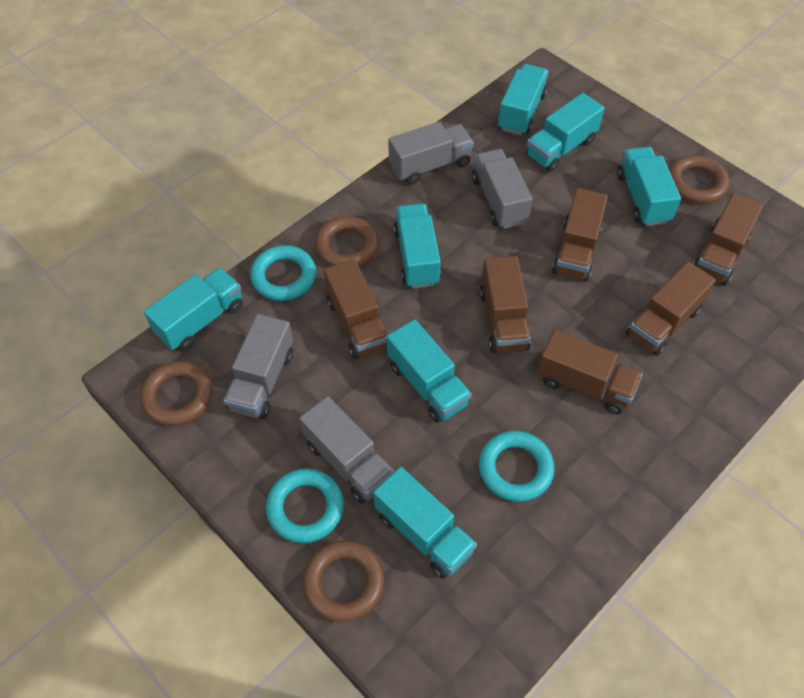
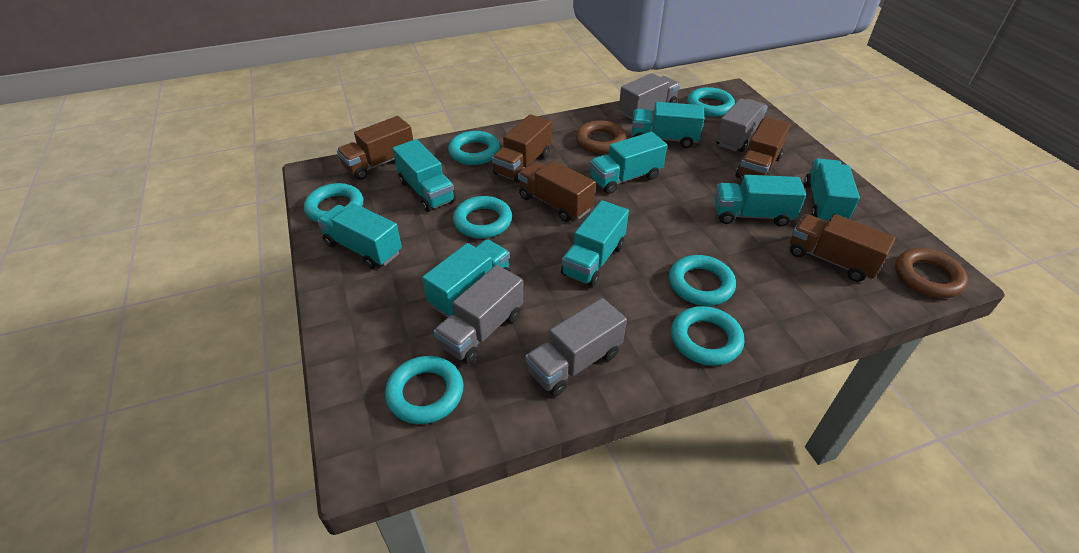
brown ring: 4 -> 2
brown truck: 6 -> 5
turquoise ring: 3 -> 7
turquoise truck: 7 -> 8

